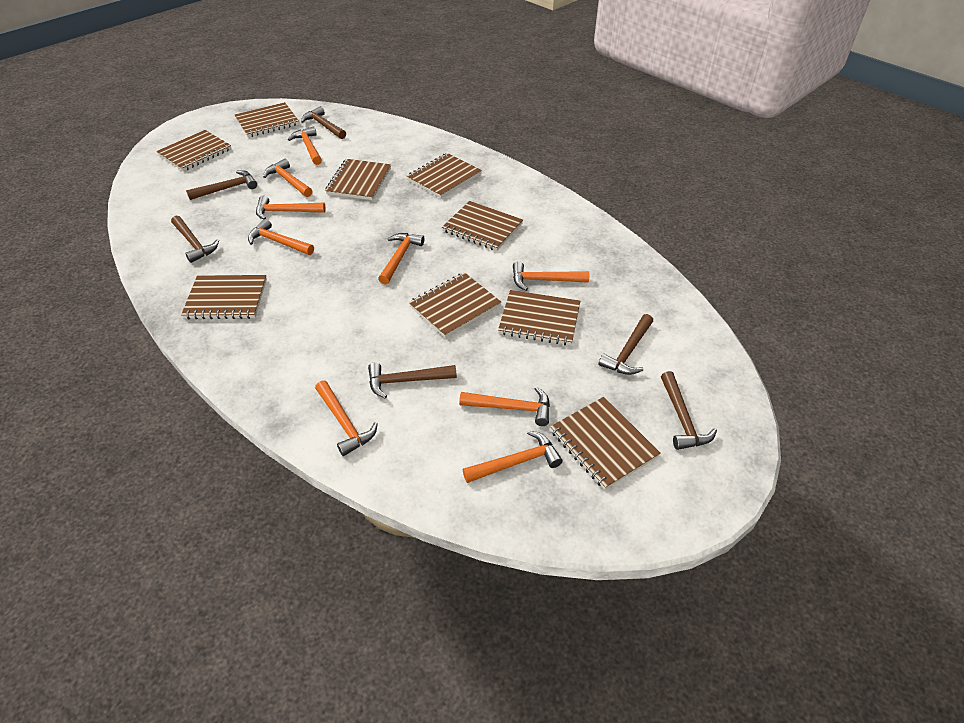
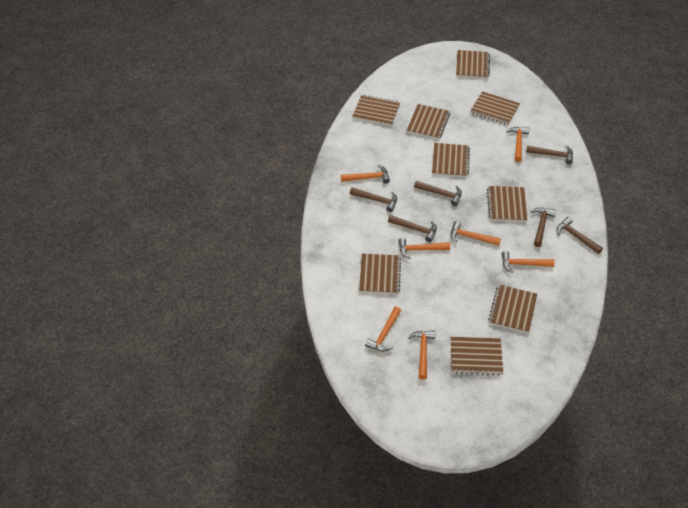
orange hammer: 9 -> 7

